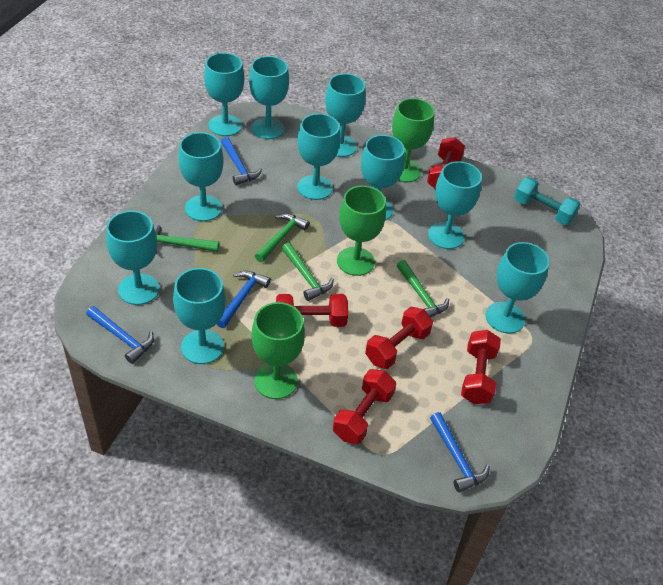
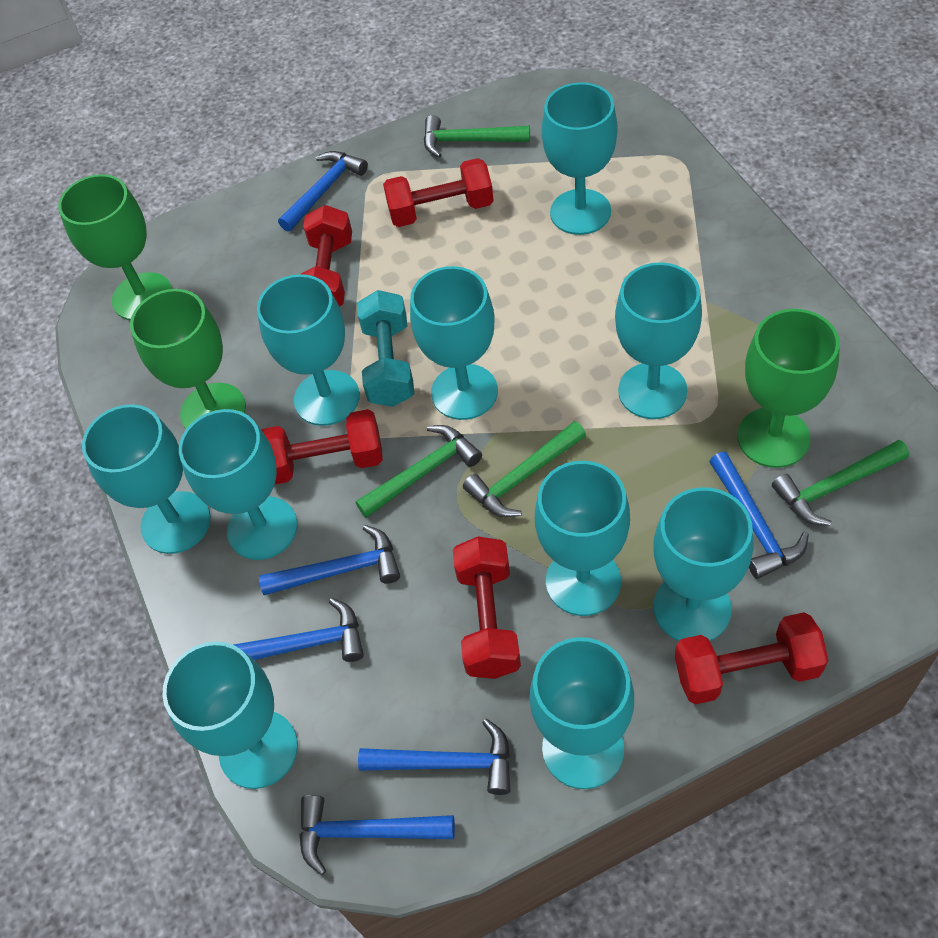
blue hammer: 4 -> 6

